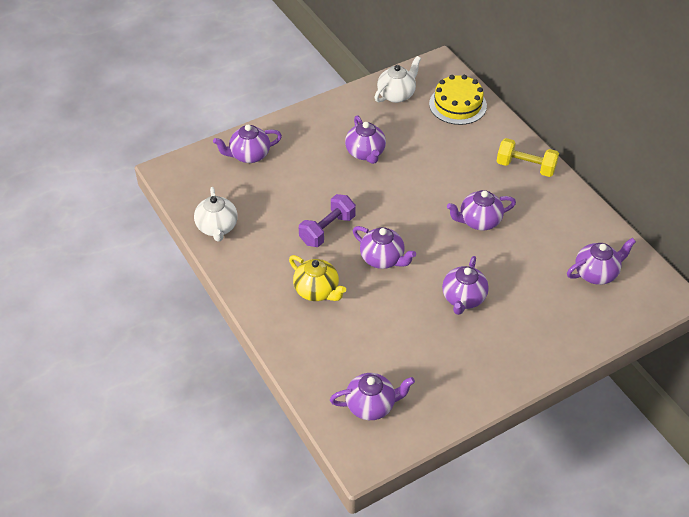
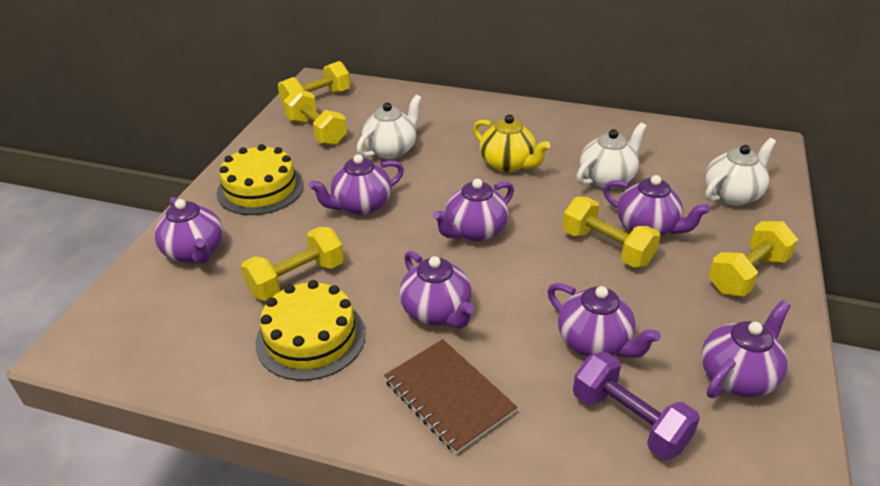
brown notebook: 0 -> 1
white teapot: 2 -> 3
yellow cake: 1 -> 2
yellow dumbbell: 1 -> 5

